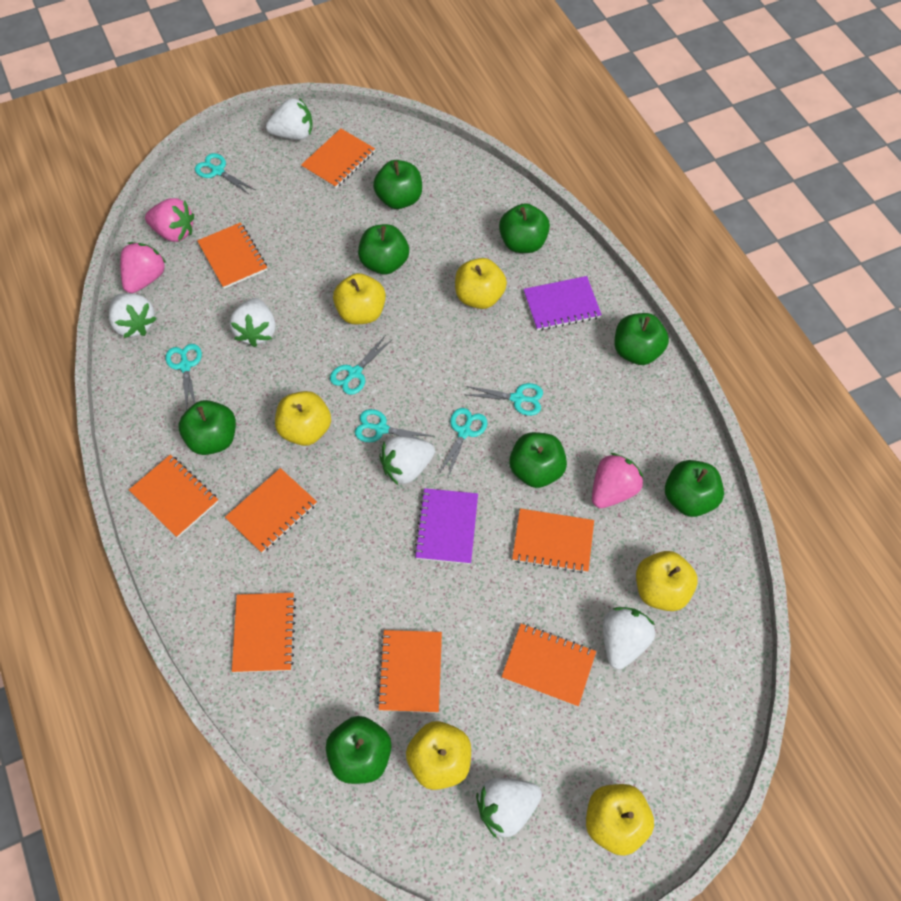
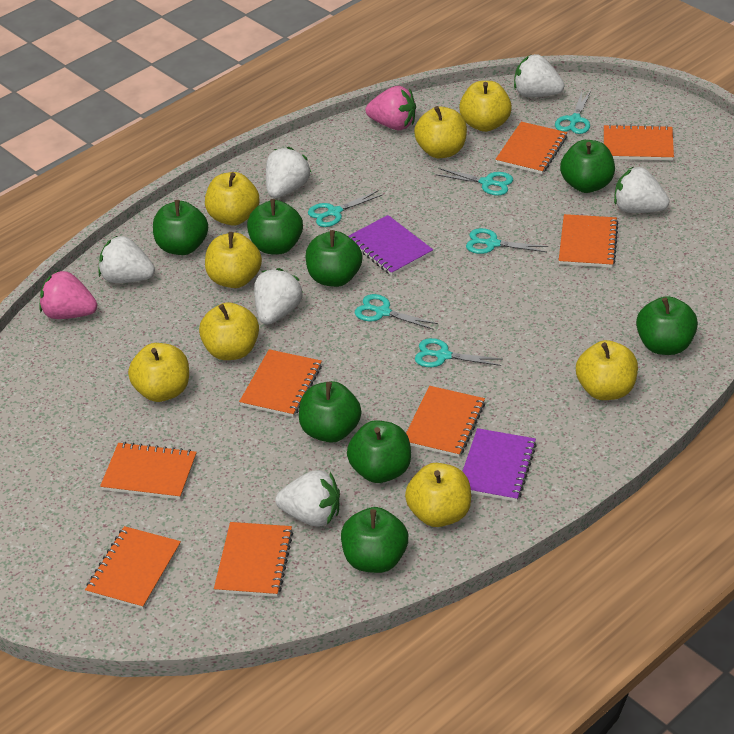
pink strawberry: 3 -> 2
yellow apple: 6 -> 8

